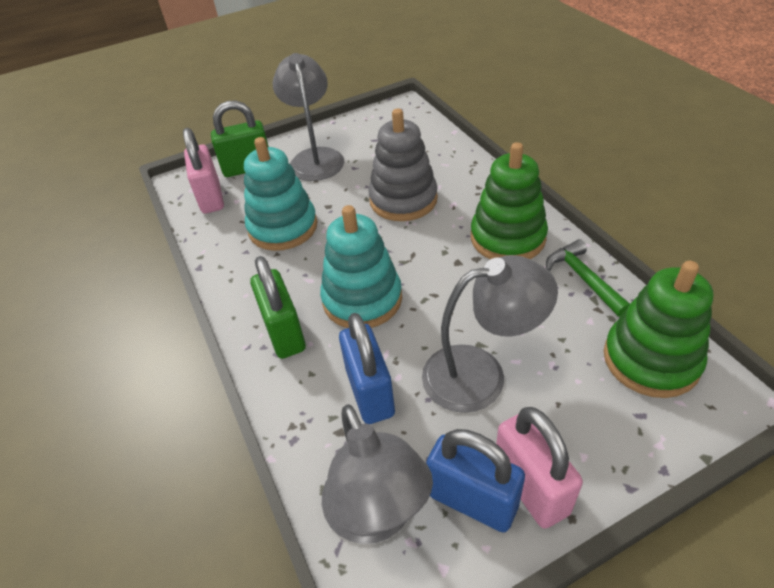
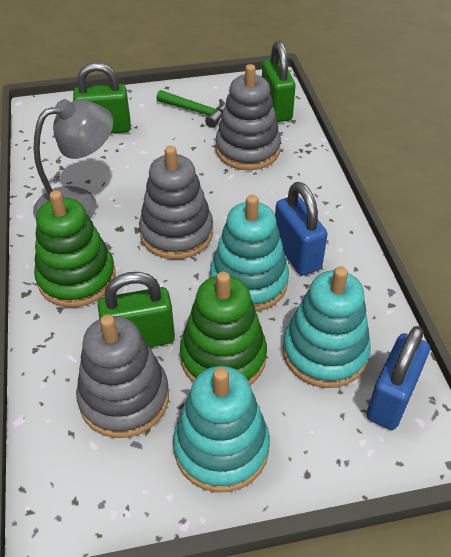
green padlock: 2 -> 3
grey lamp: 3 -> 1
grey stacking toy: 1 -> 3
pink padlock: 2 -> 0
turquoise stacking toy: 2 -> 3

